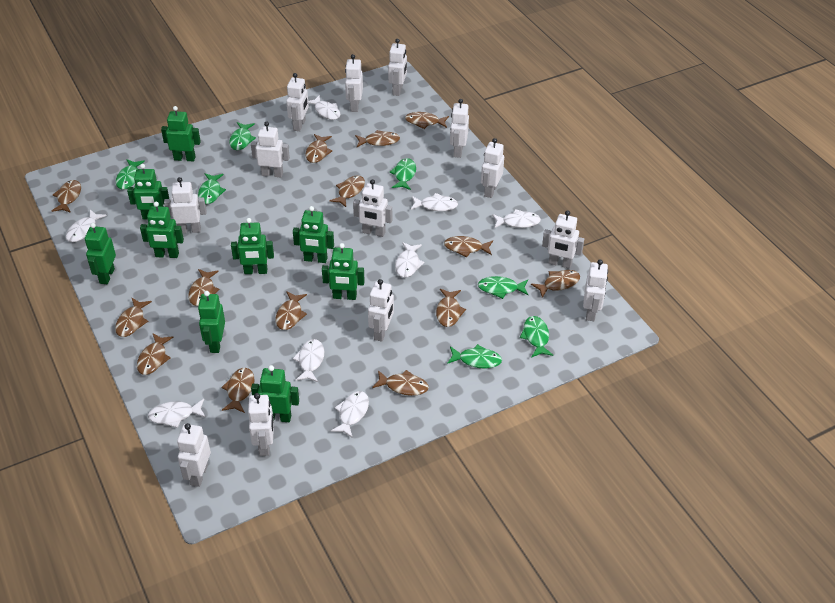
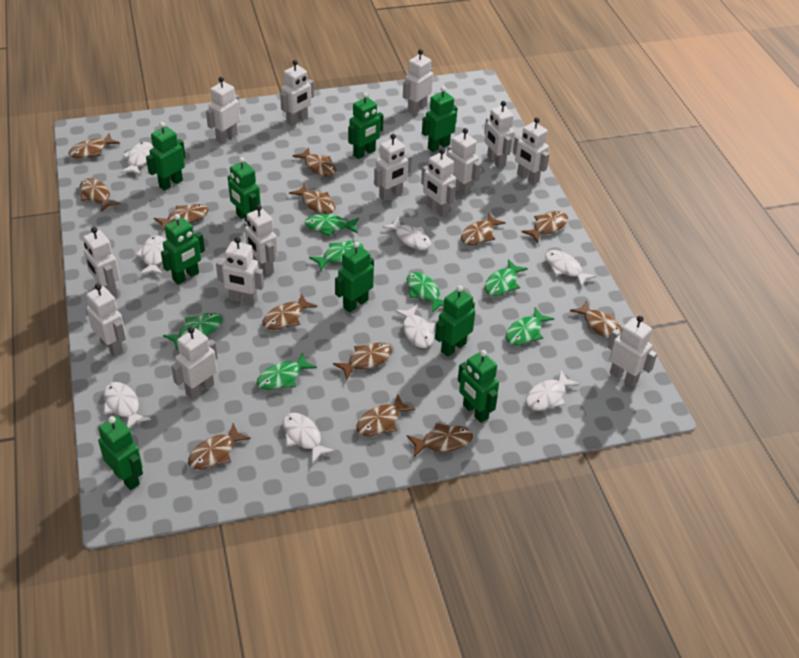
brown fish: 14 -> 13
white robot: 13 -> 14

